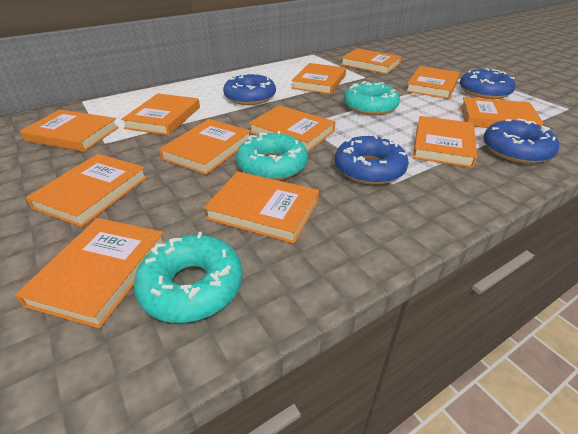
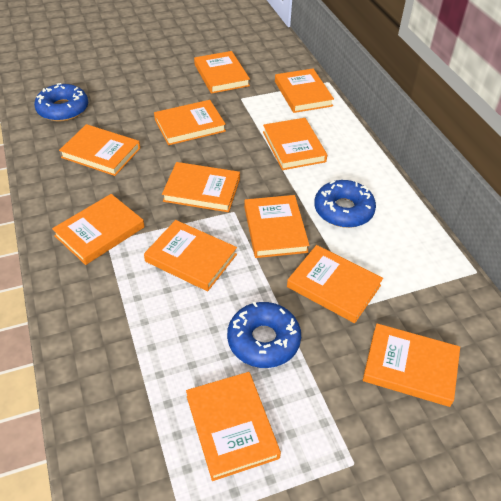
blue donut: 4 -> 3
turquoise donut: 3 -> 0

